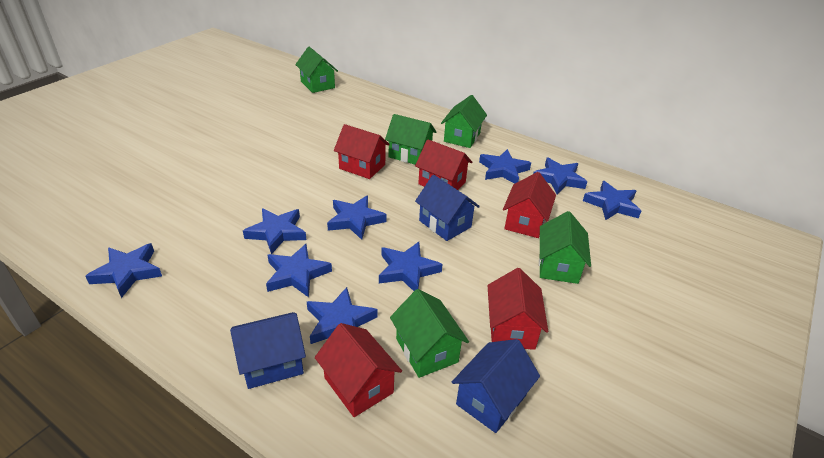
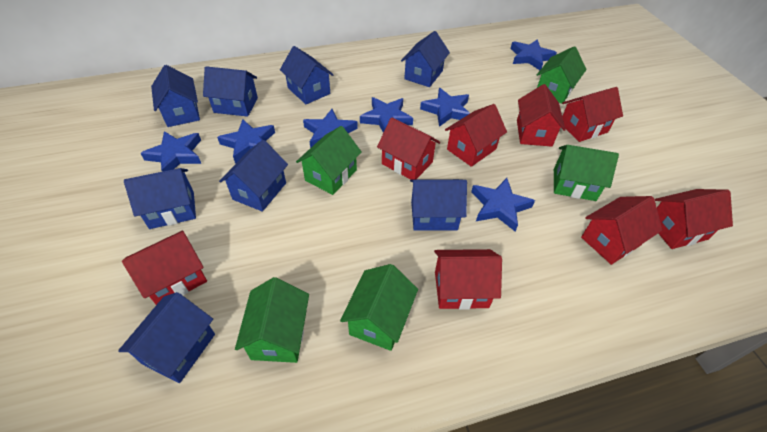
blue house: 3 -> 8
blue star: 9 -> 7
red house: 5 -> 8

